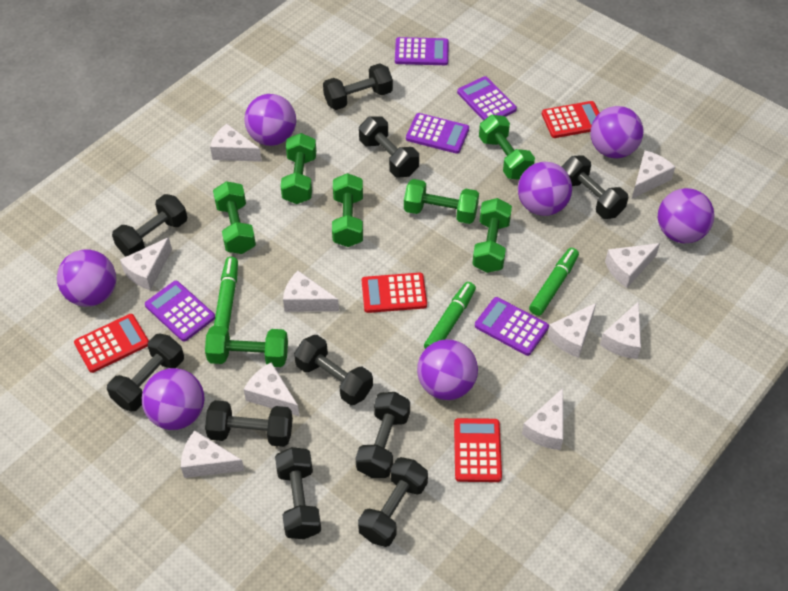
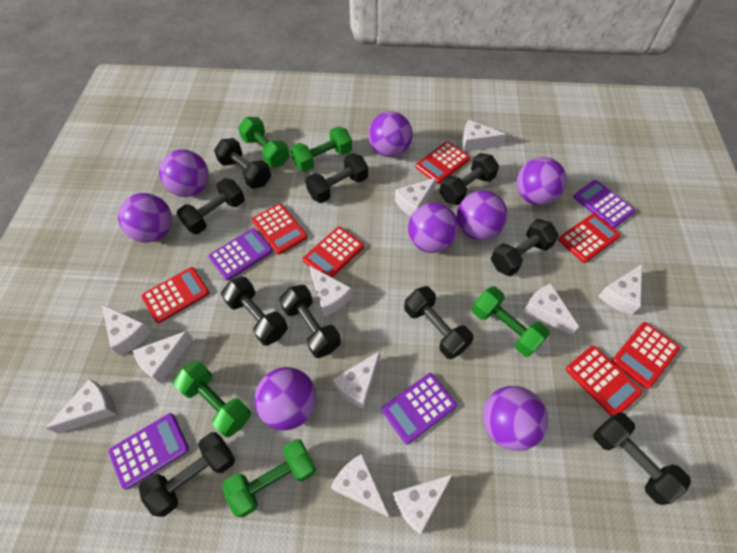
green dumbbell: 7 -> 5
green marker: 3 -> 0
purple ball: 7 -> 8
purple calculator: 5 -> 4
red calculator: 4 -> 7
white cheese: 10 -> 11

